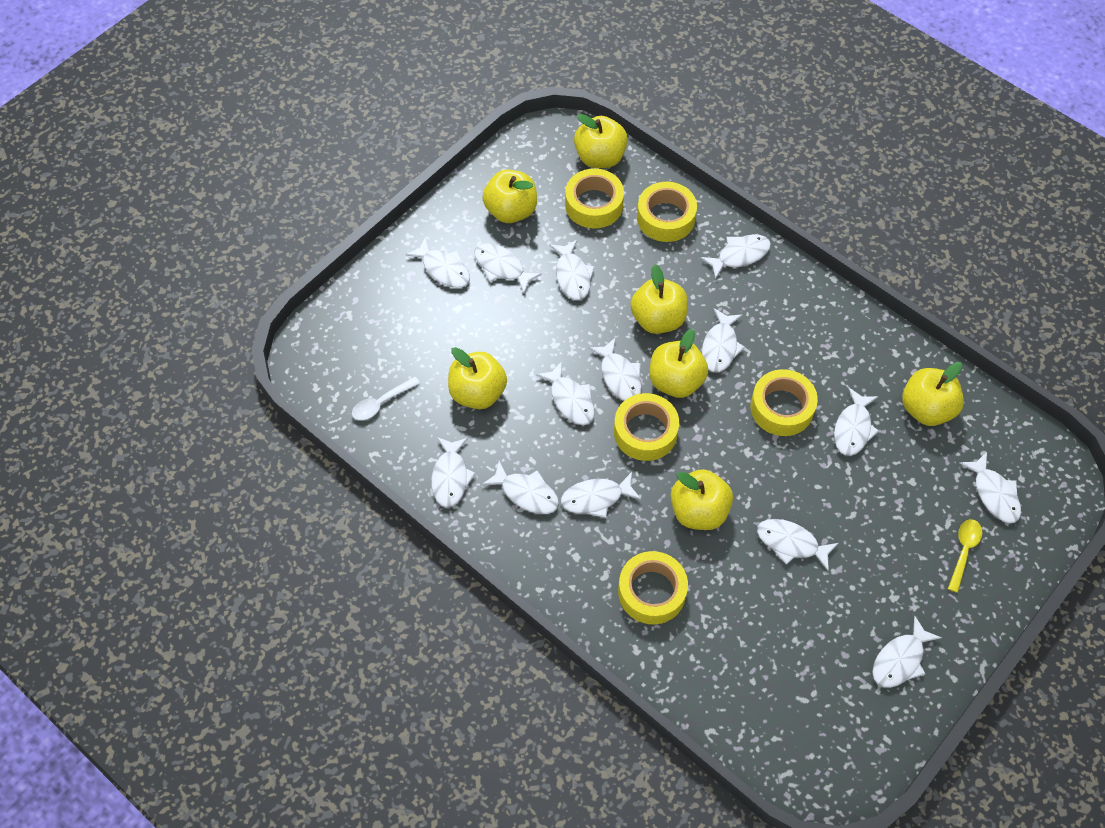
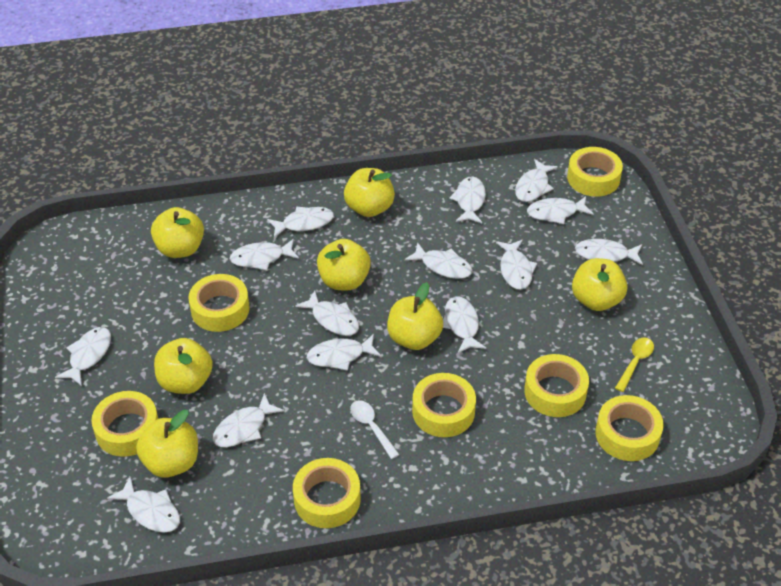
yellow tape: 5 -> 7

